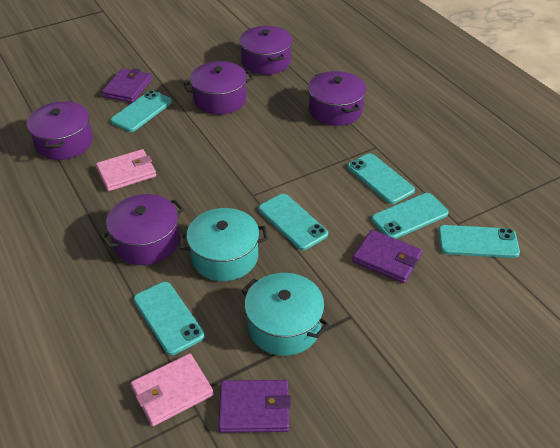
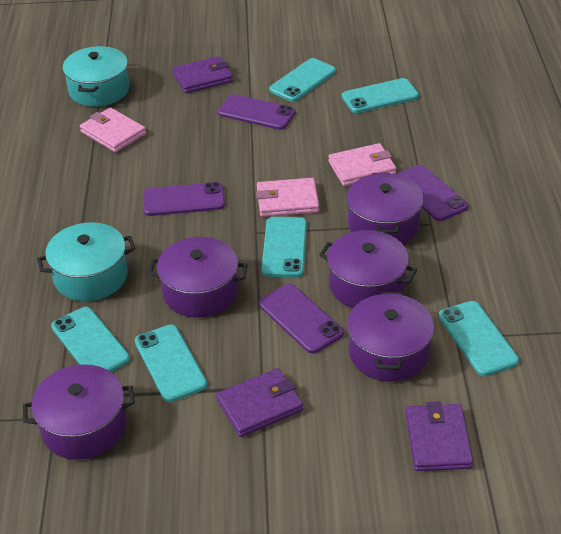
pink wallet: 2 -> 3
purple phone: 0 -> 4

